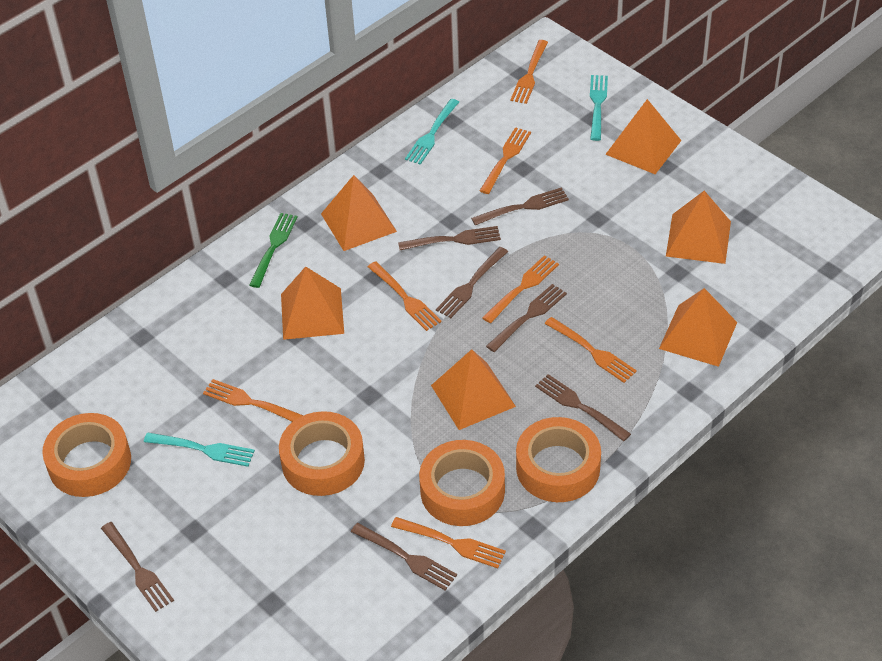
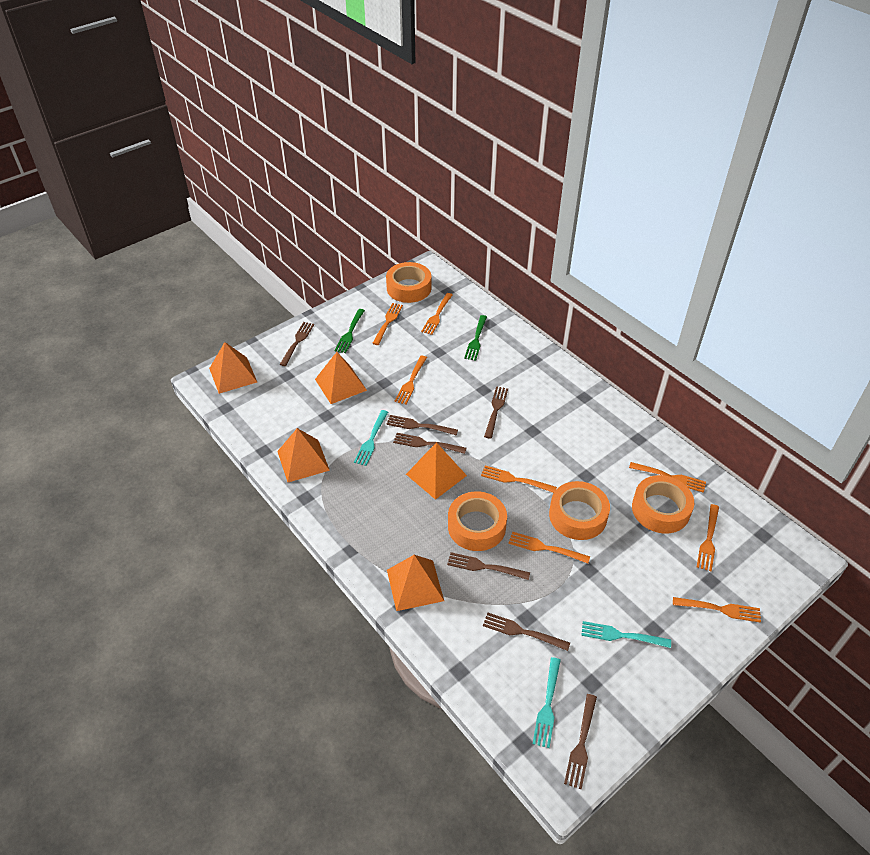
green fork: 1 -> 2
orange fork: 7 -> 8
orange pyramid: 6 -> 5

